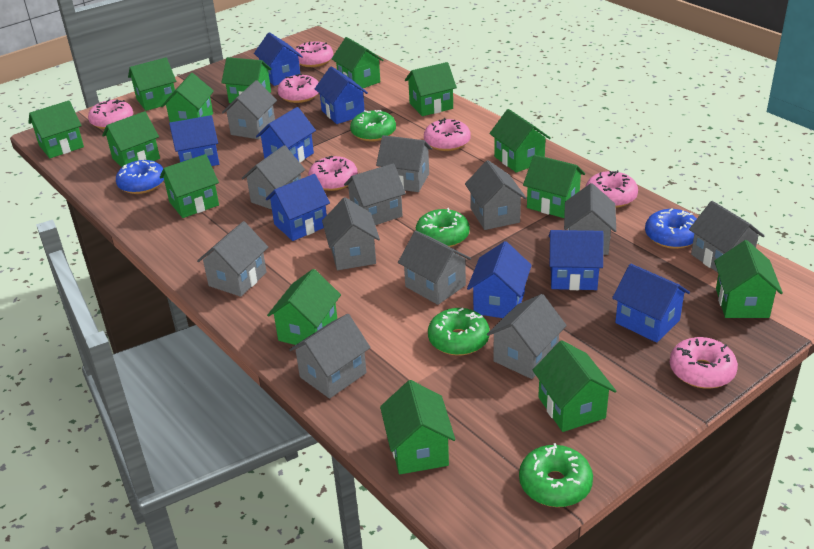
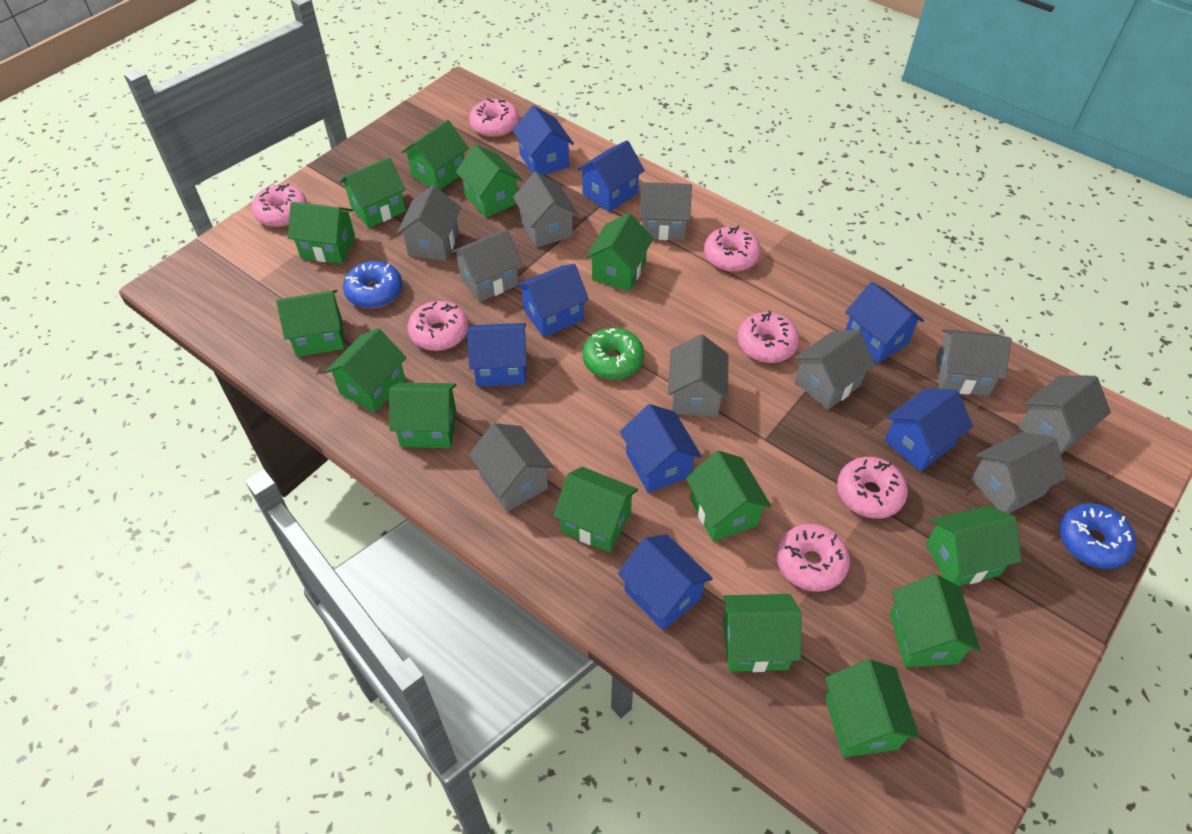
green donut: 4 -> 1
grey house: 12 -> 10

